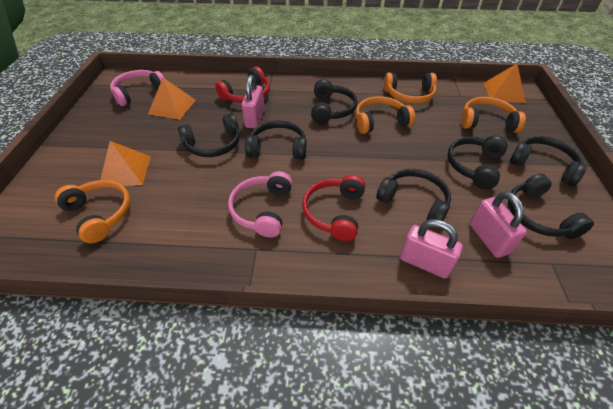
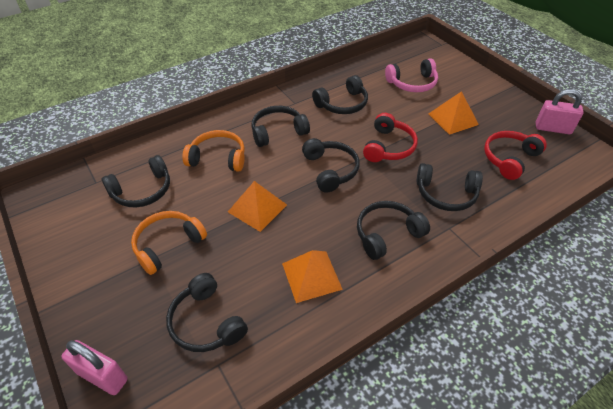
orange headphones: 4 -> 2
pink headphones: 2 -> 1
pink padlock: 3 -> 2

